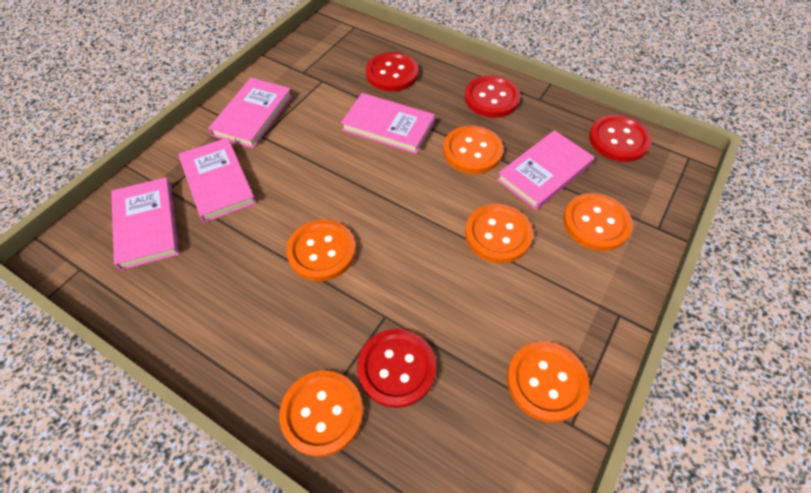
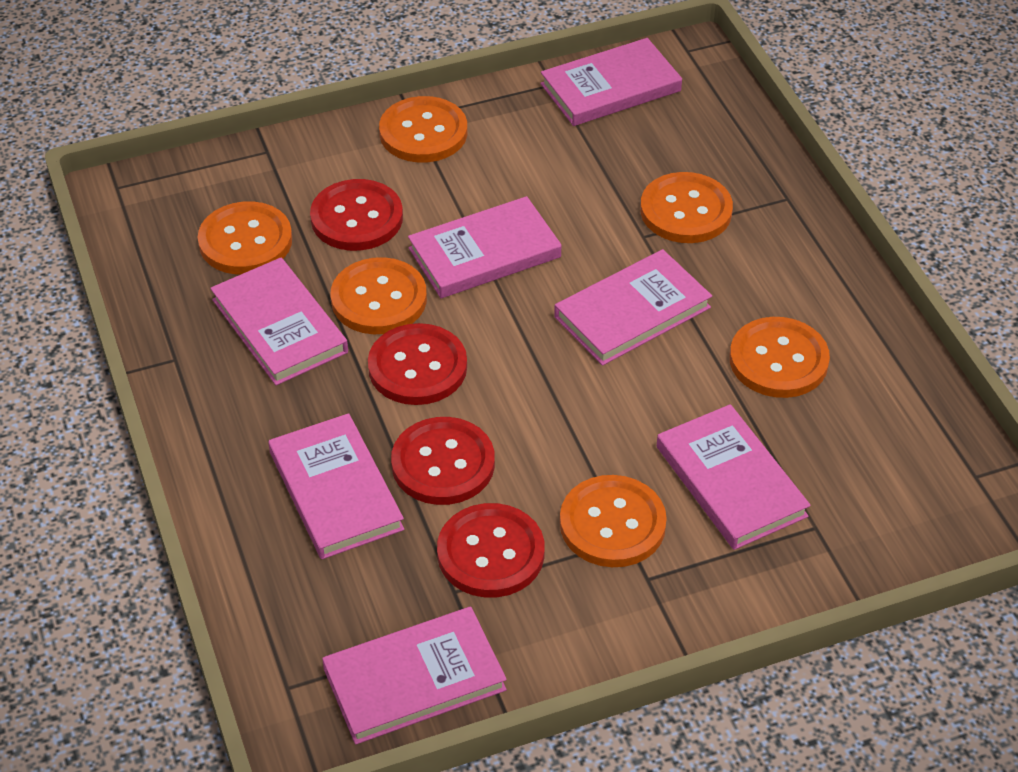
pink book: 5 -> 7

